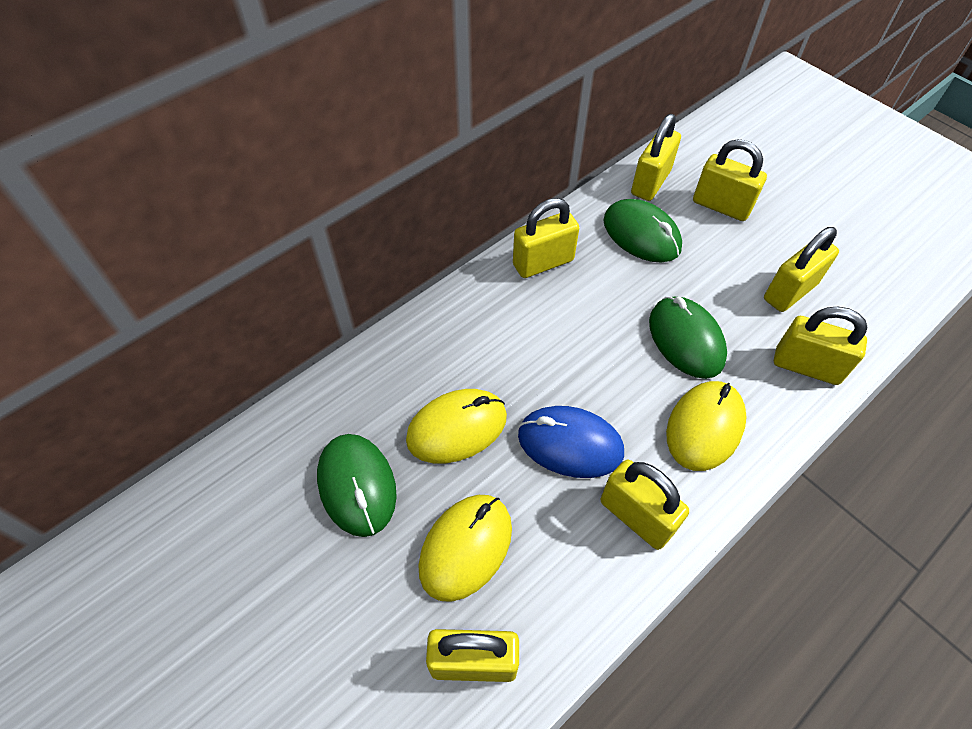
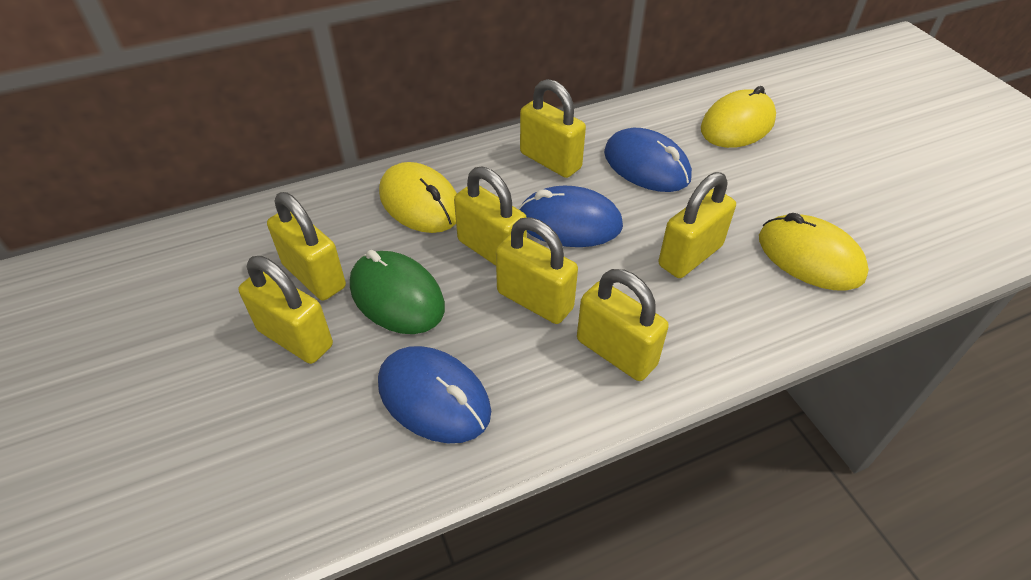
blue mouse: 1 -> 3
green mouse: 3 -> 1

